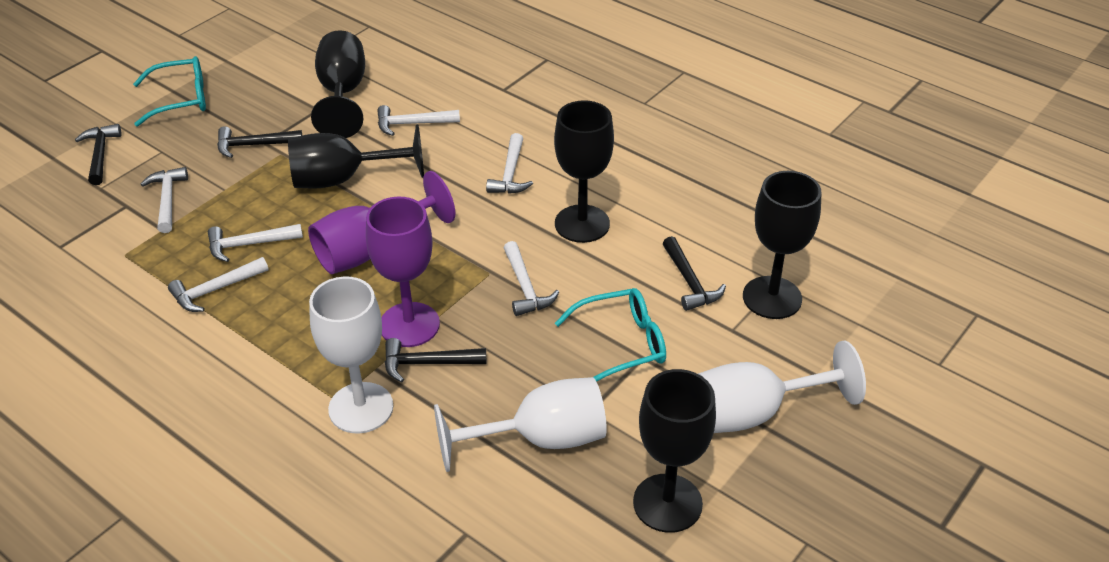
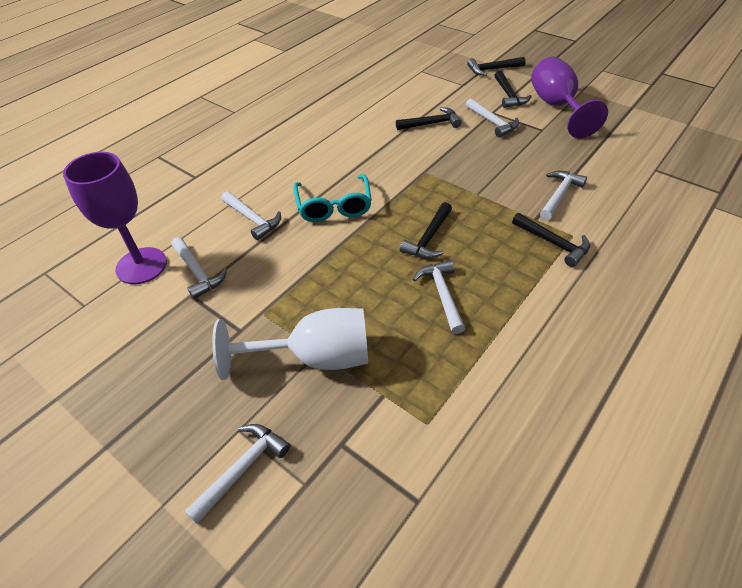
black goblet: 5 -> 0
black hammer: 4 -> 5
turquoise glasses: 2 -> 1
white goblet: 3 -> 1

